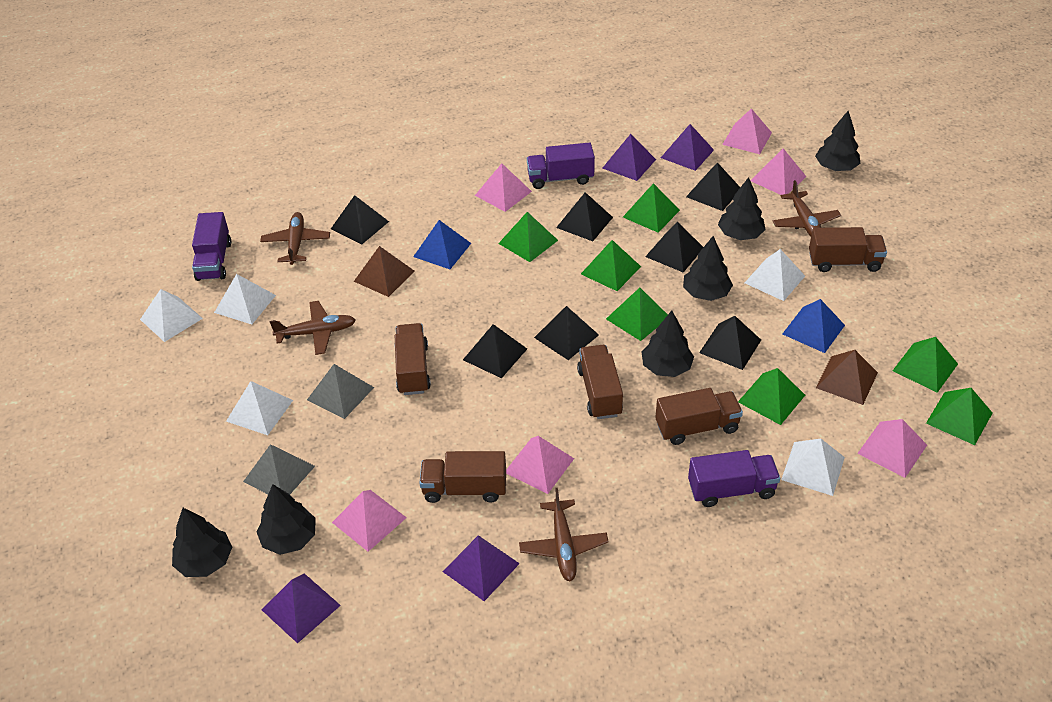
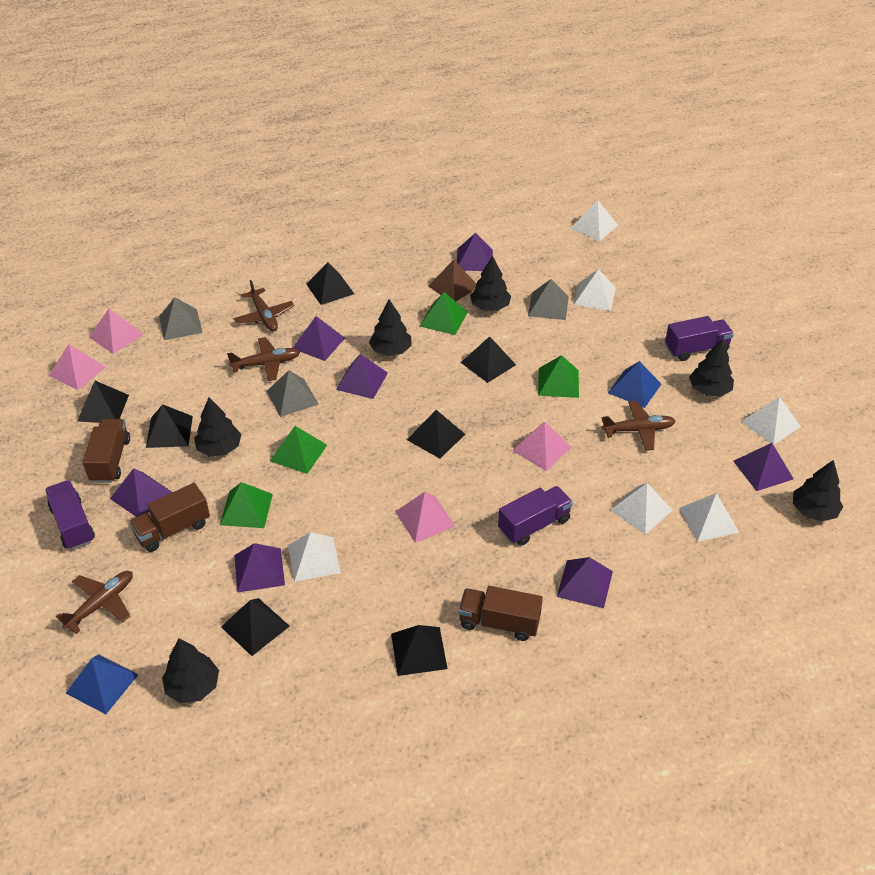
brown pyramid: 2 -> 1
brown truck: 5 -> 3
green pyramid: 7 -> 4
grey pyramid: 2 -> 3
pink pyramid: 6 -> 4
purple pyramid: 4 -> 7
white pyramid: 5 -> 6

